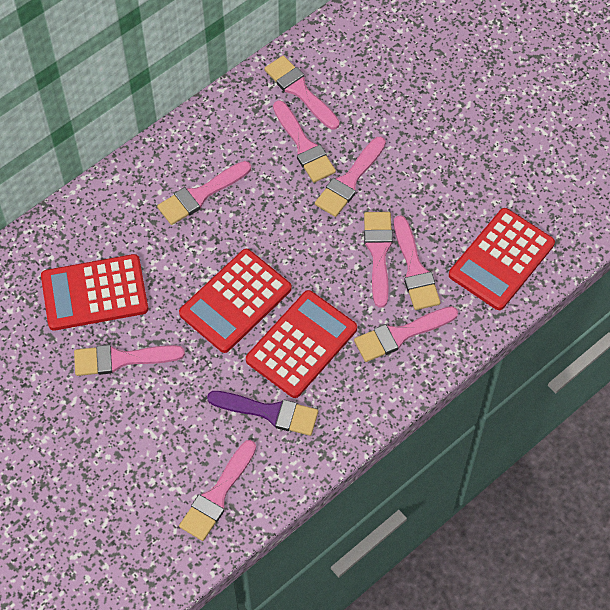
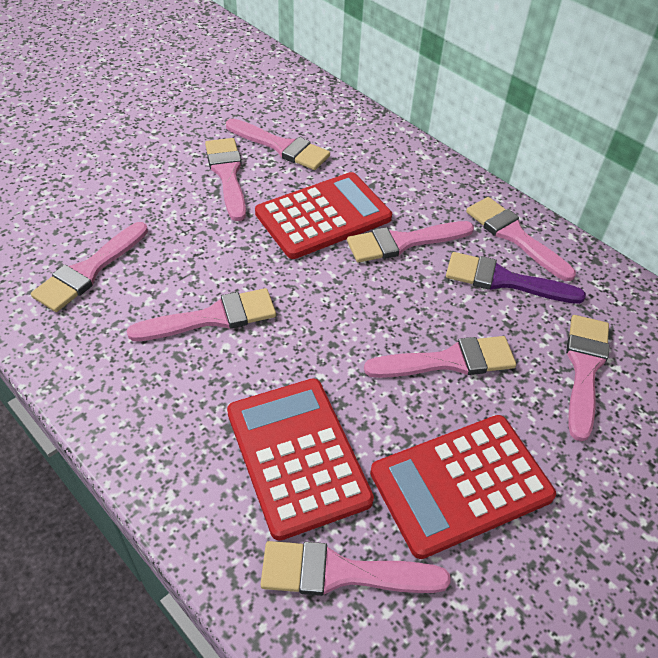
red calculator: 4 -> 3

